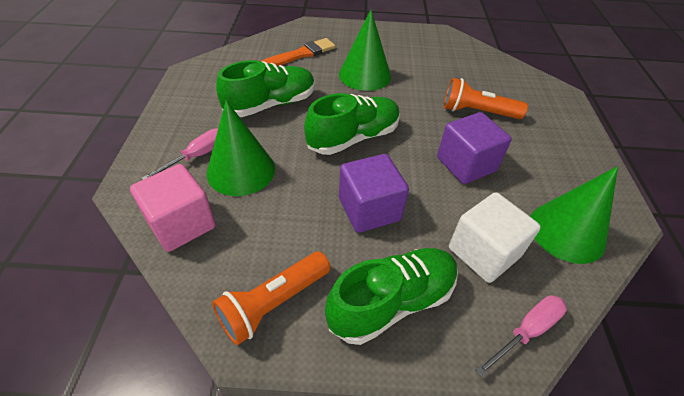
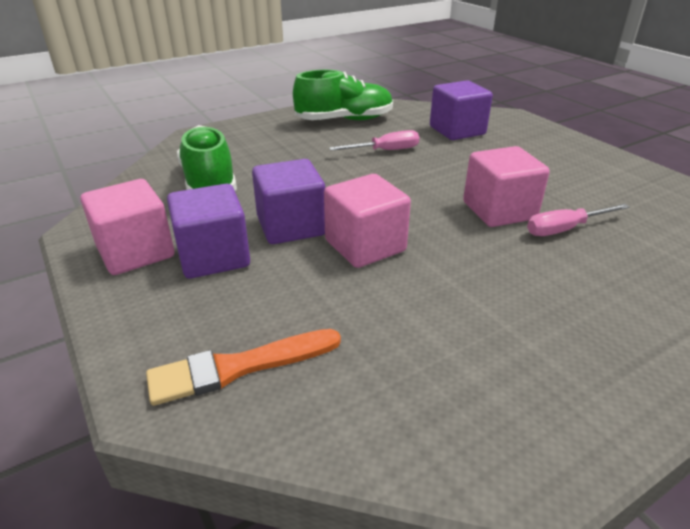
green cone: 3 -> 0
green shoe: 3 -> 2
orange flashlight: 2 -> 0
pink cube: 1 -> 3
purple cube: 2 -> 3
white cube: 1 -> 0

